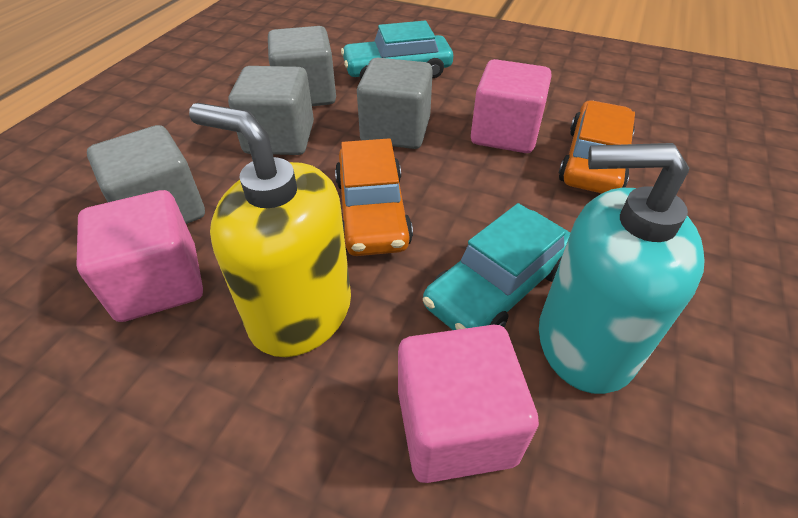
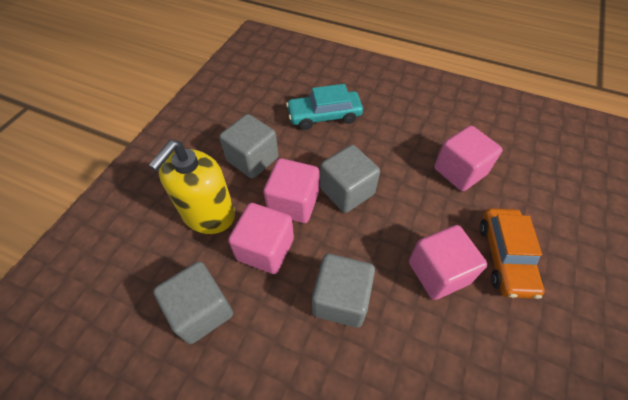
orange car: 2 -> 1
pink cube: 3 -> 4
turquoise car: 2 -> 1
turquoise soap dispenser: 1 -> 0

